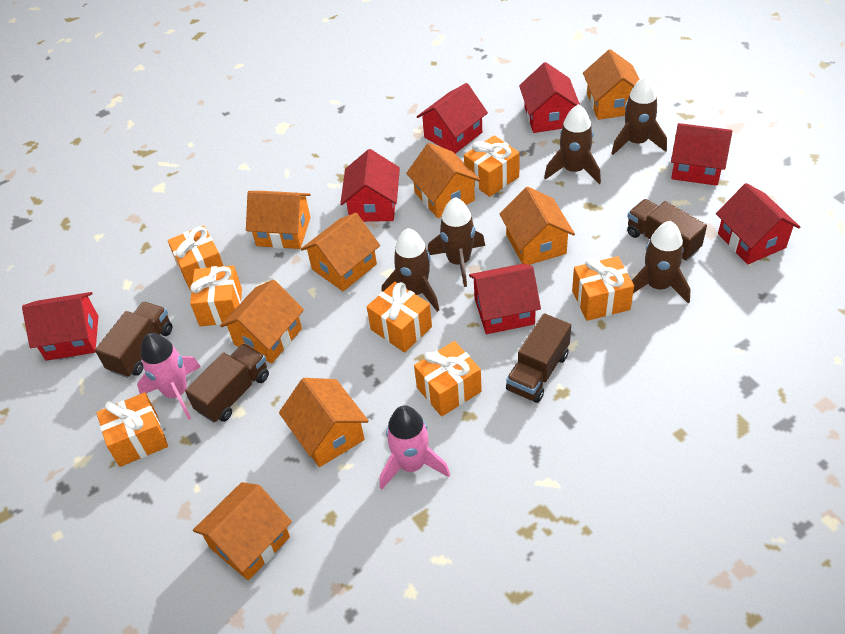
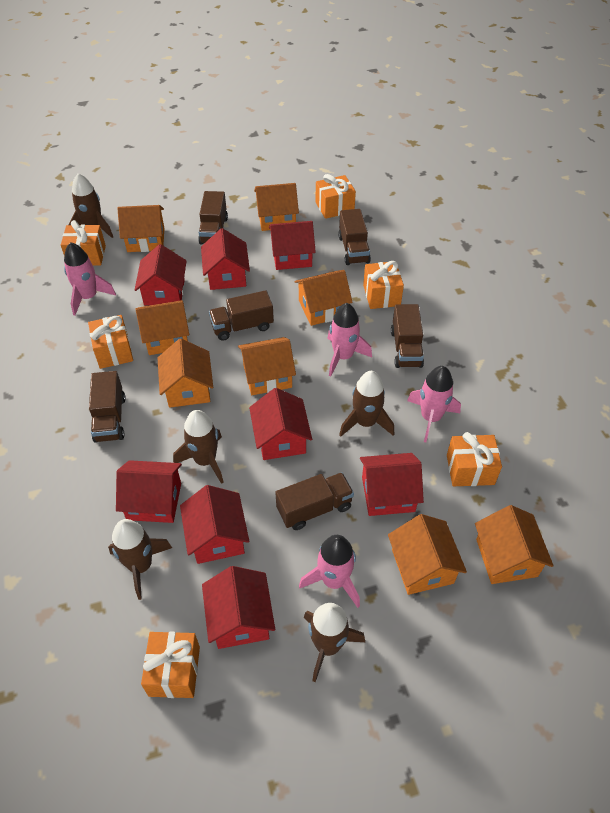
brown truck: 4 -> 6
orange gift: 7 -> 6
pink rocket: 2 -> 4
red house: 7 -> 8

